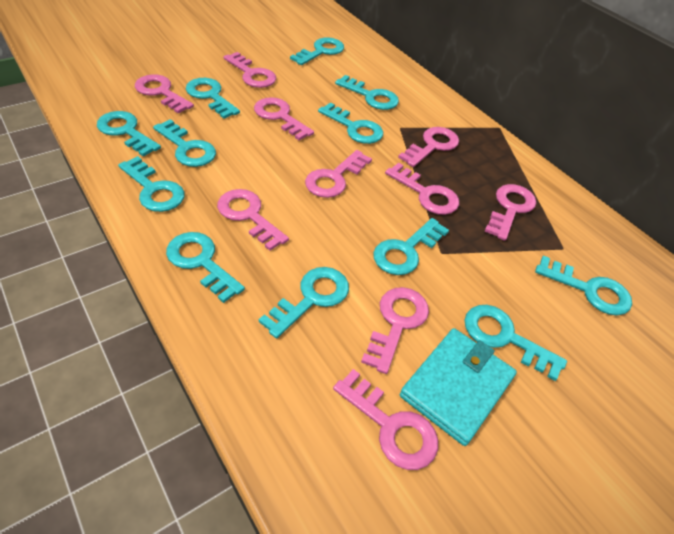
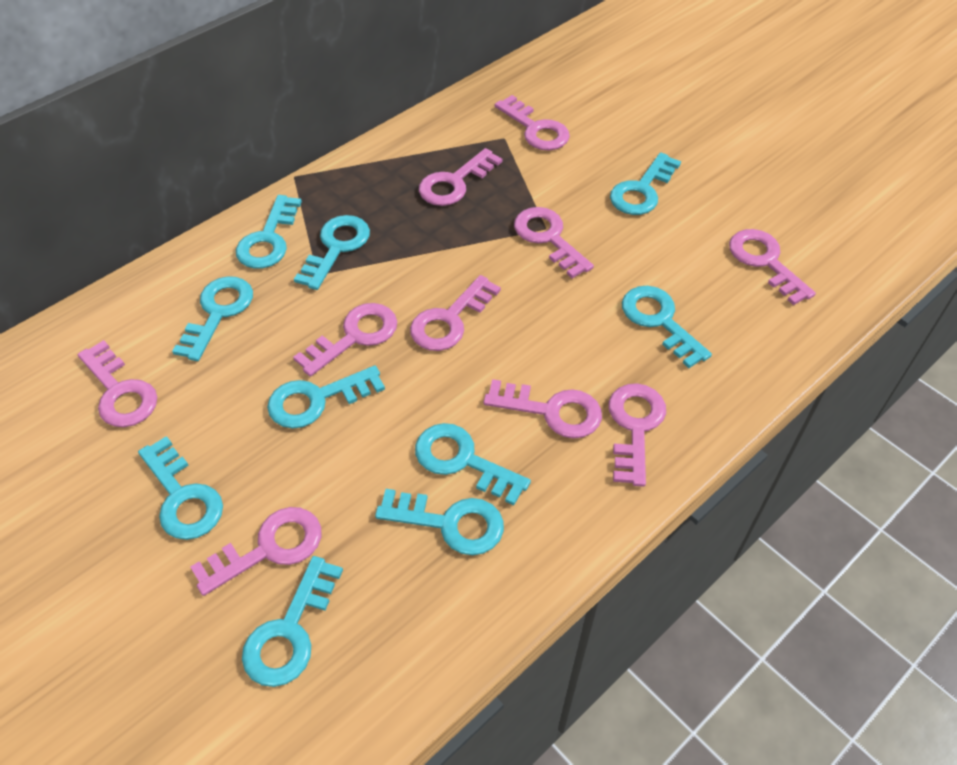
turquoise key: 12 -> 10
turquoise wallet: 1 -> 0

